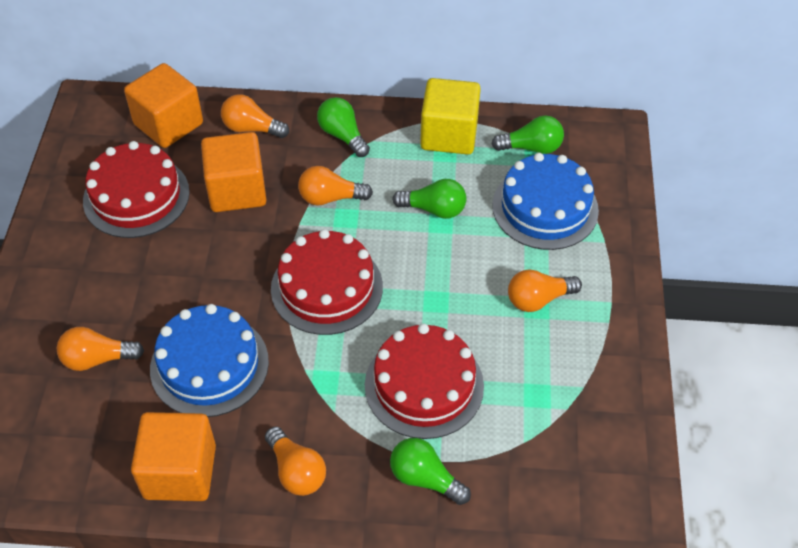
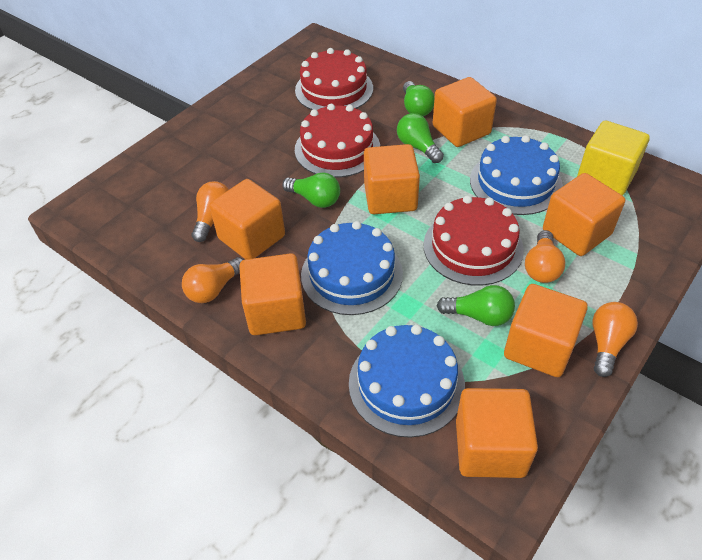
blue cake: 2 -> 3
orange cube: 3 -> 7
orange light bulb: 5 -> 4

